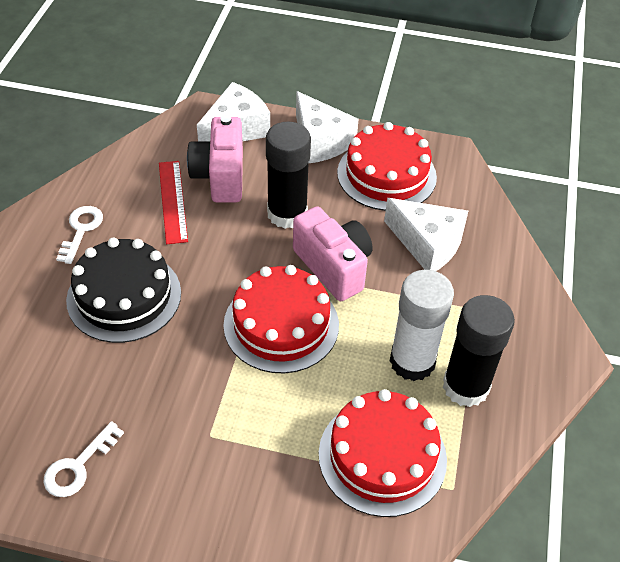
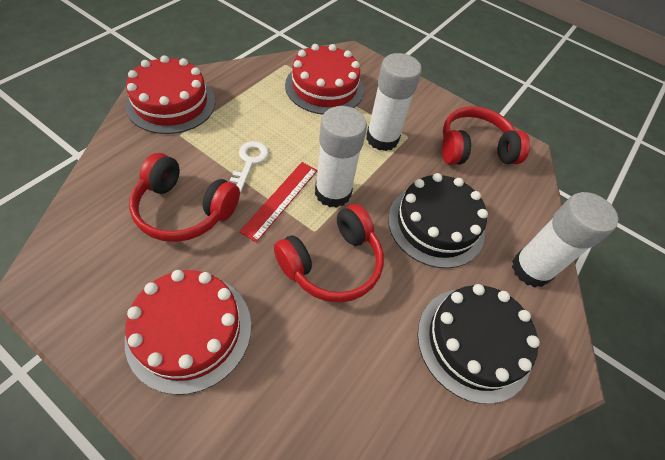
black cake: 1 -> 2
black glue stick: 2 -> 0
pink camera: 2 -> 0
red headphones: 0 -> 3
white cheese: 3 -> 0
white glue stick: 1 -> 3
white key: 2 -> 1

